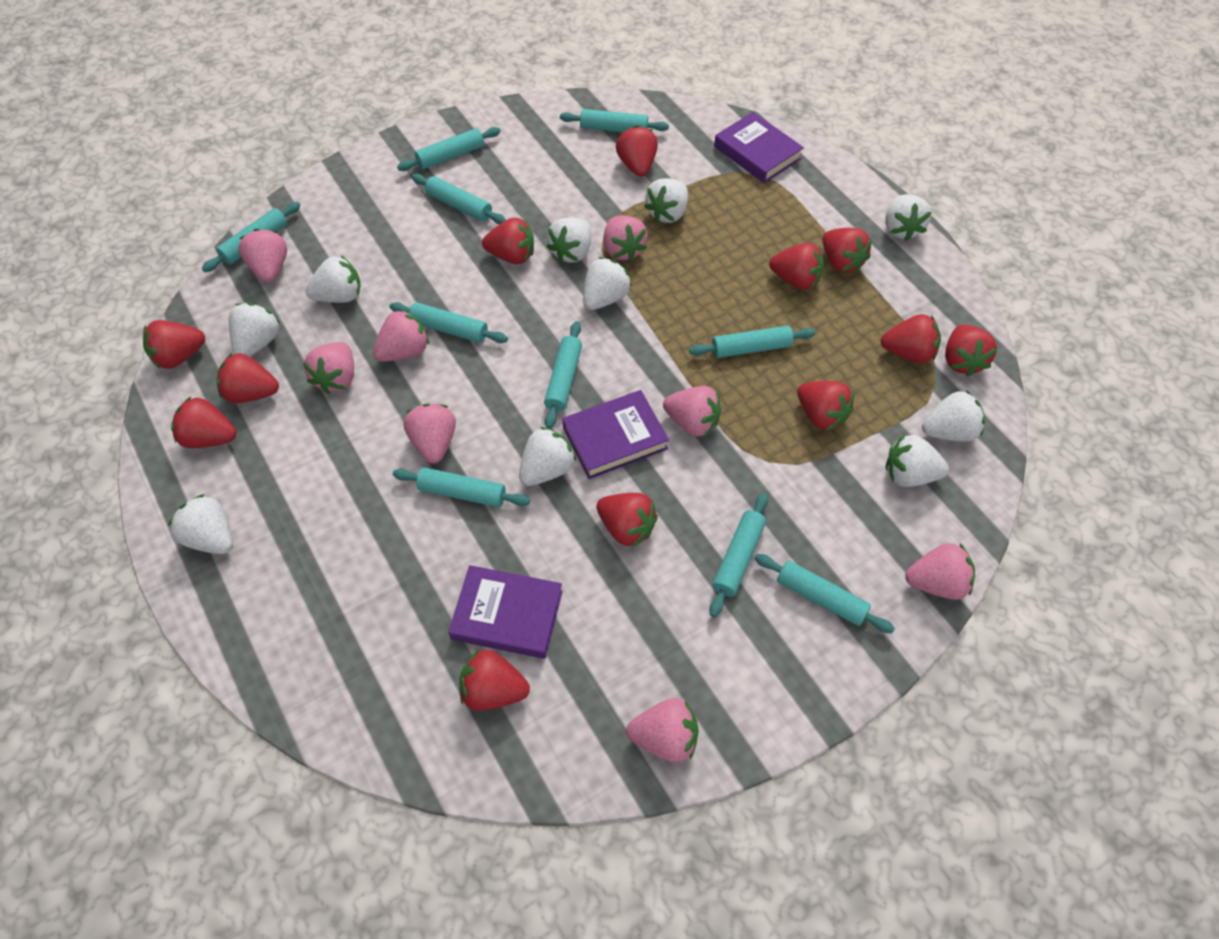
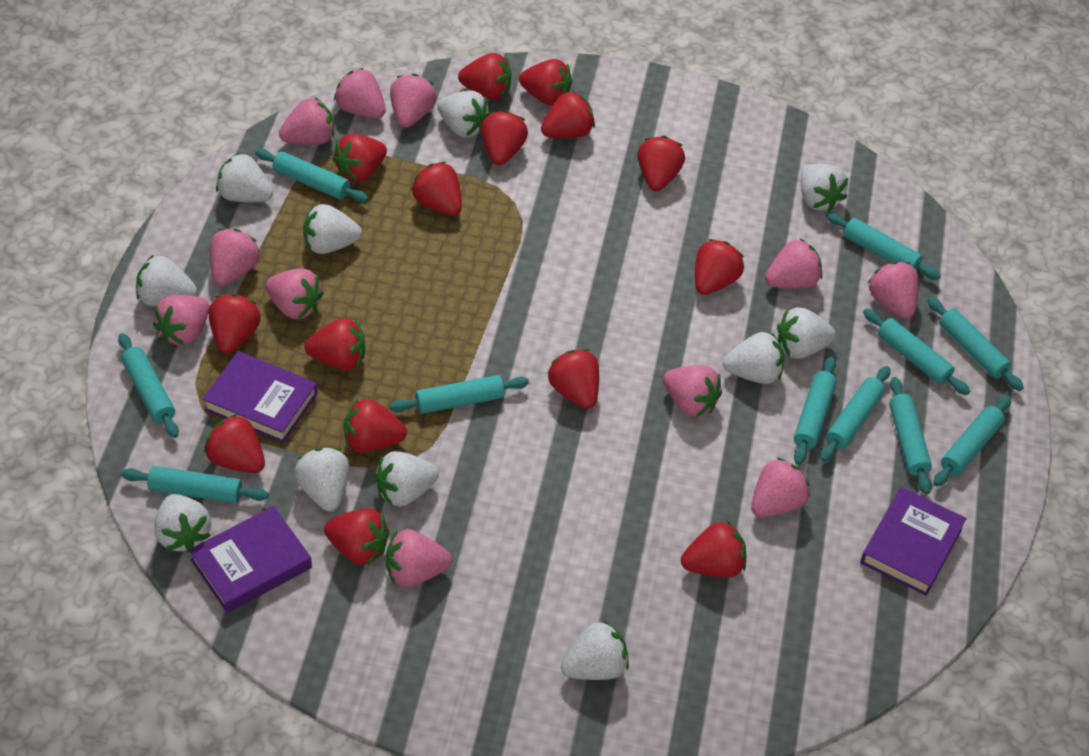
pink strawberry: 8 -> 11
red strawberry: 12 -> 15
turquoise rolling pin: 10 -> 11
white strawberry: 10 -> 11

